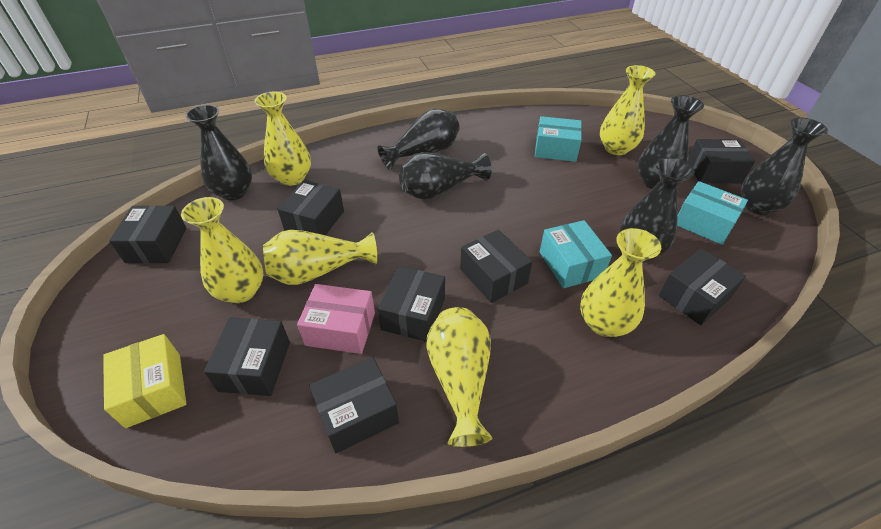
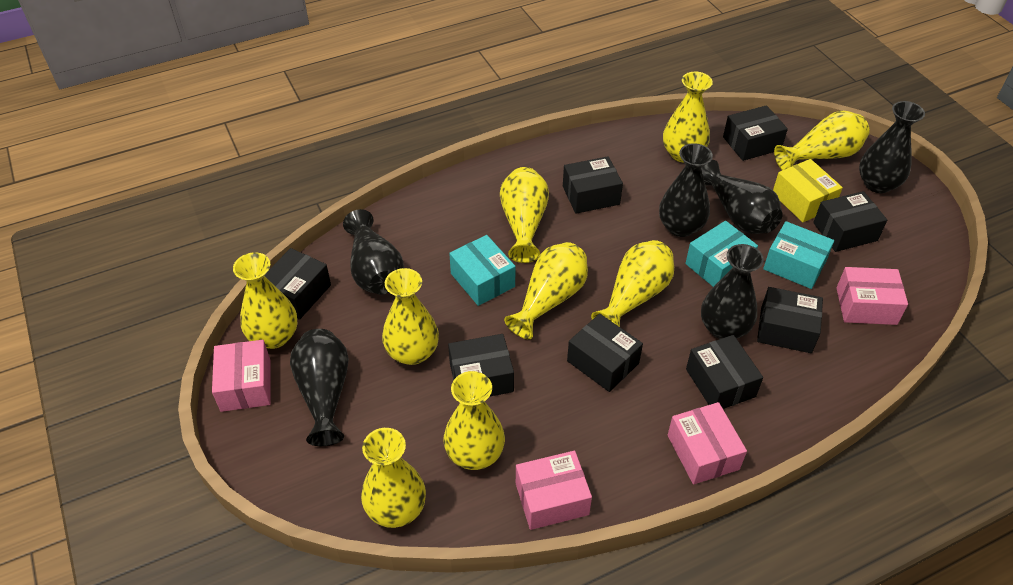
pink box: 1 -> 4
yellow vase: 6 -> 9

